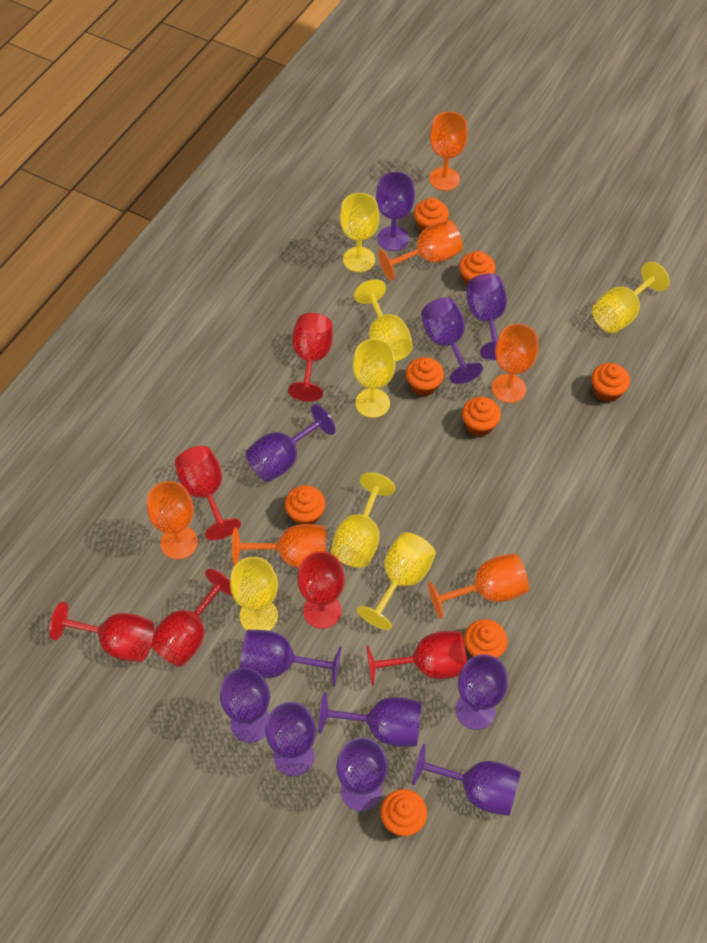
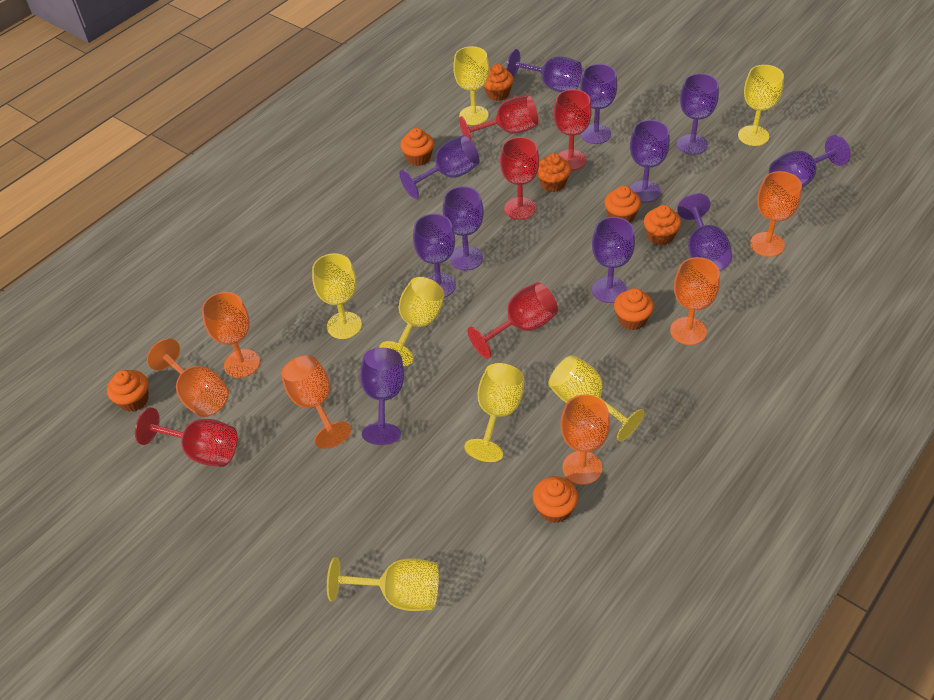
red goblet: 6 -> 5

